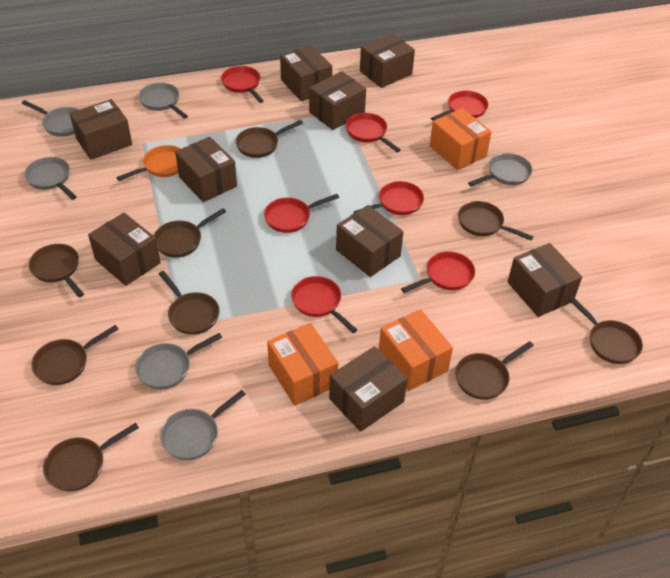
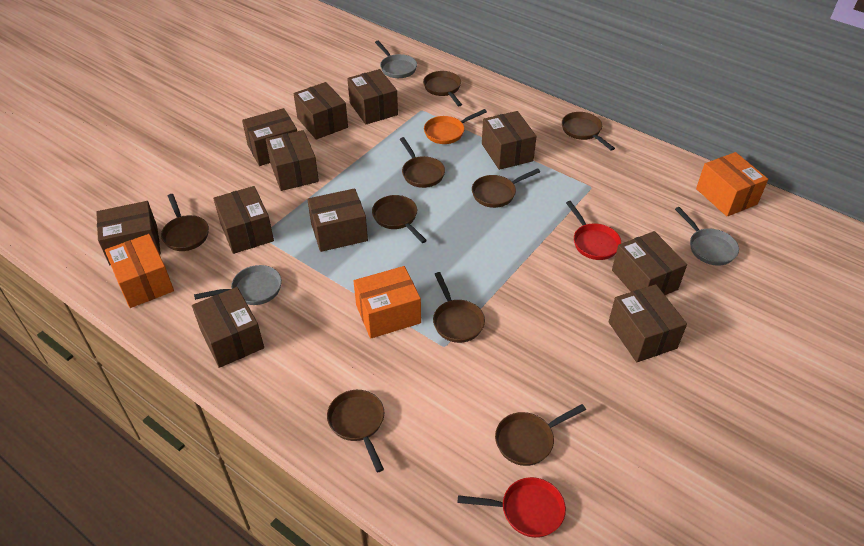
brown box: 9 -> 11
grey pan: 6 -> 3
red pan: 7 -> 2

